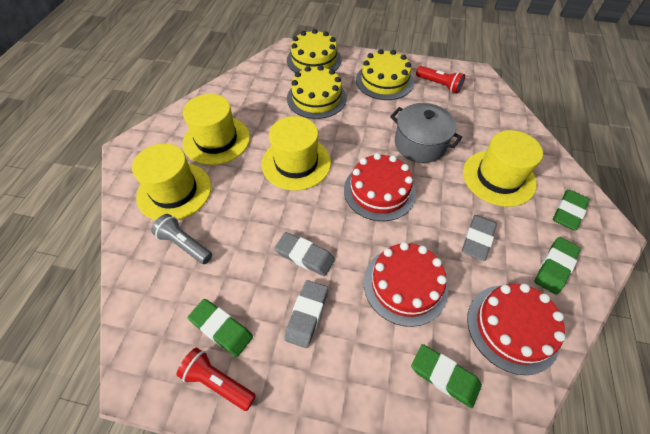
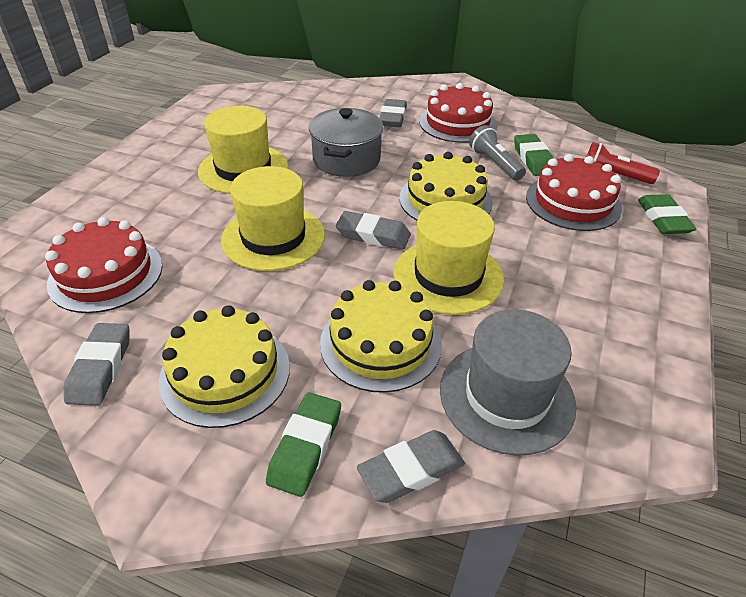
green eraser: 4 -> 3
grey eraser: 3 -> 4
grey hat: 0 -> 1
red flashlight: 2 -> 1
yellow hat: 4 -> 3

